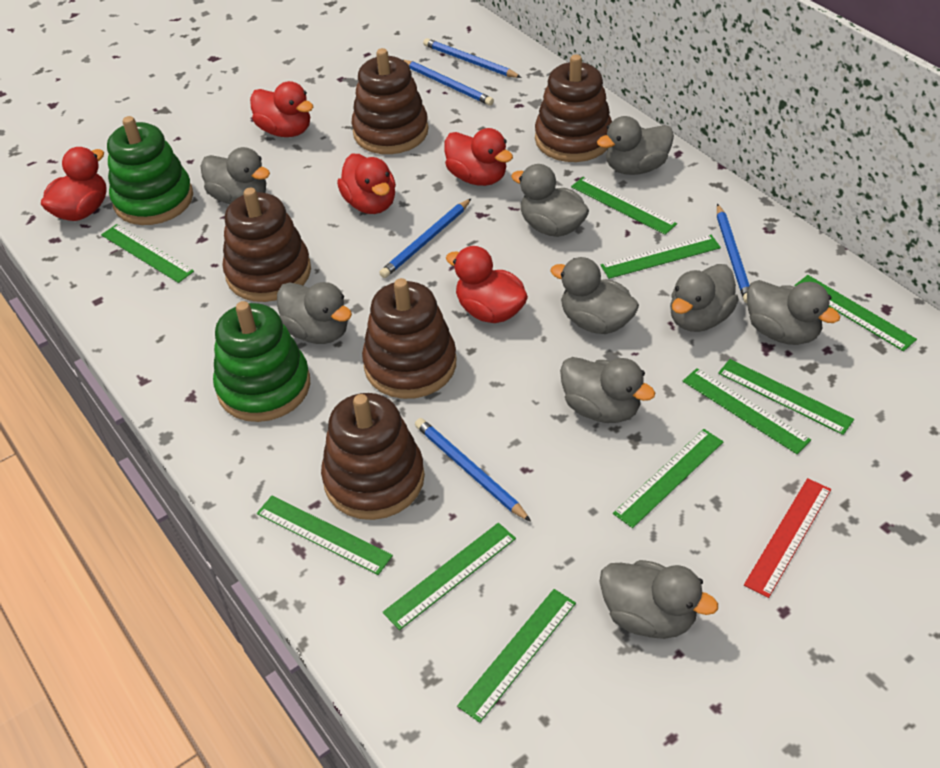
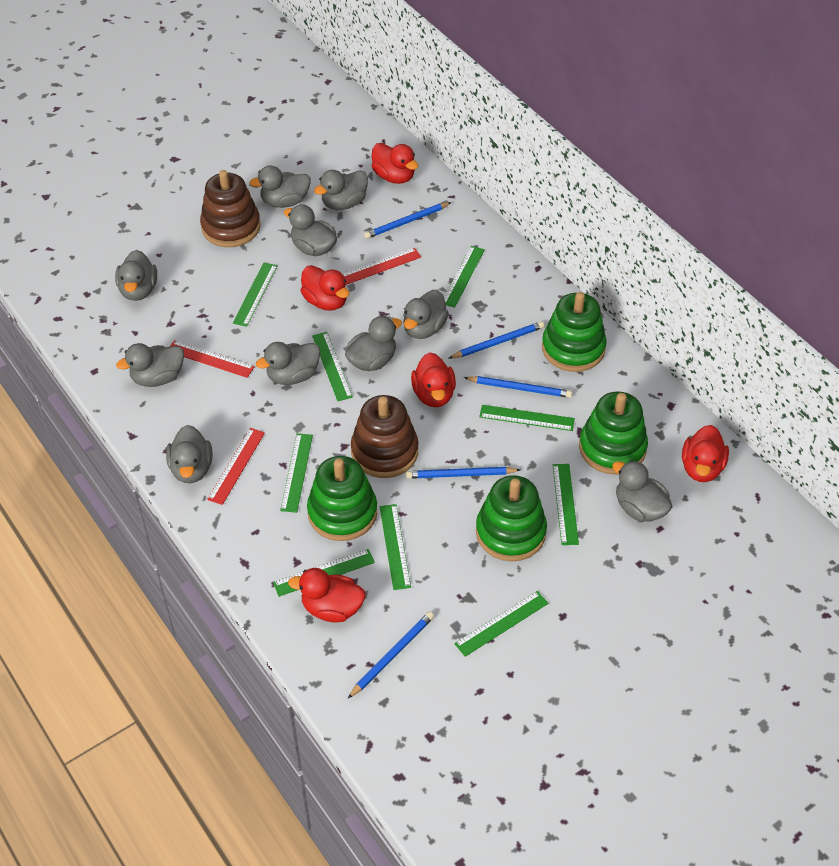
brown stacking toy: 5 -> 2
green ruler: 10 -> 9
green stacking toy: 2 -> 4
grey duck: 9 -> 10
red ruler: 1 -> 3

